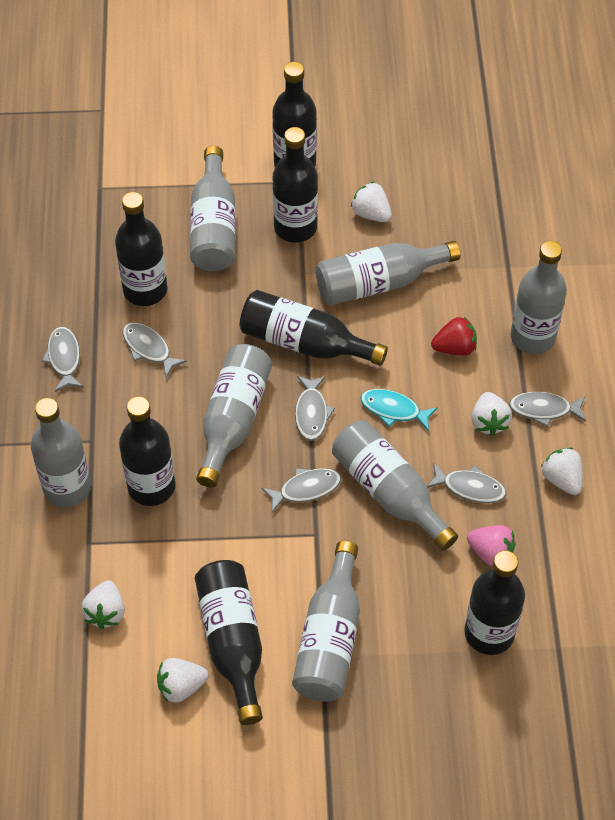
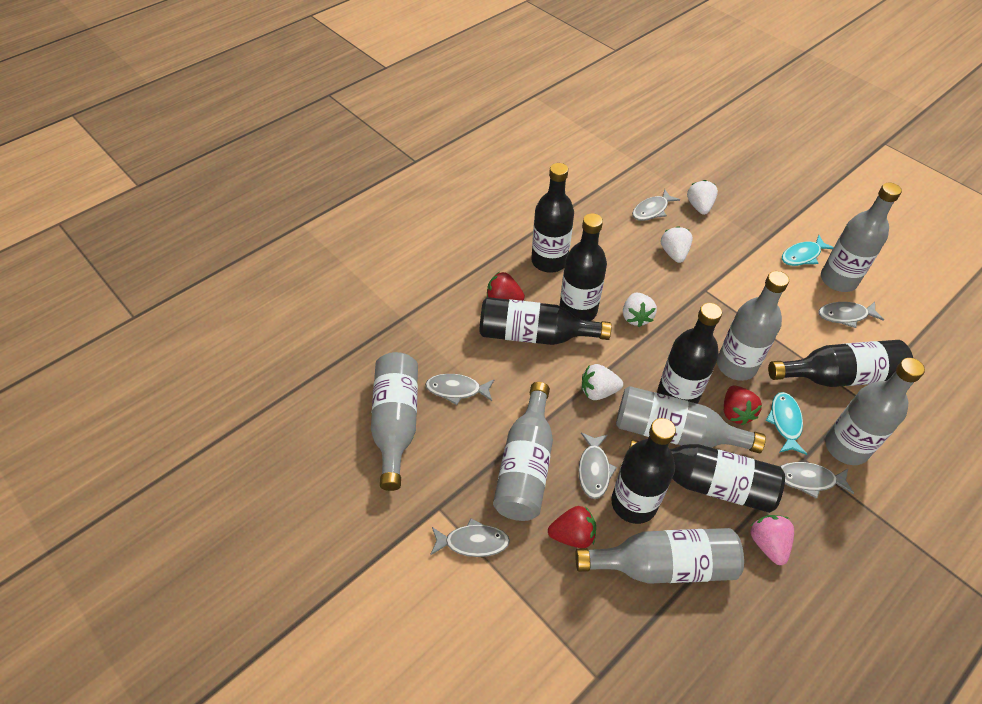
red strawberry: 1 -> 3
turquoise fish: 1 -> 2
white strawberry: 5 -> 4

